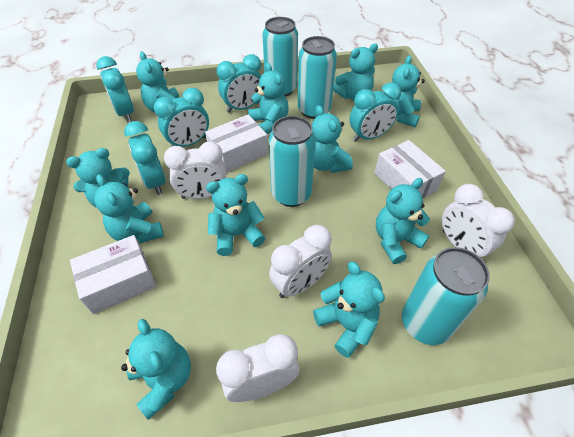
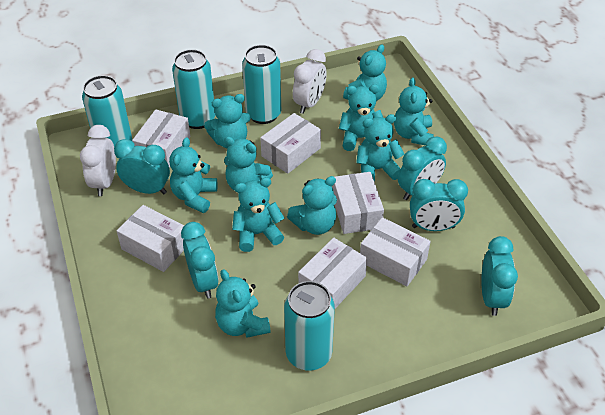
turquoise teddy bear: 11 -> 10
white box: 3 -> 6
white clock: 4 -> 2

